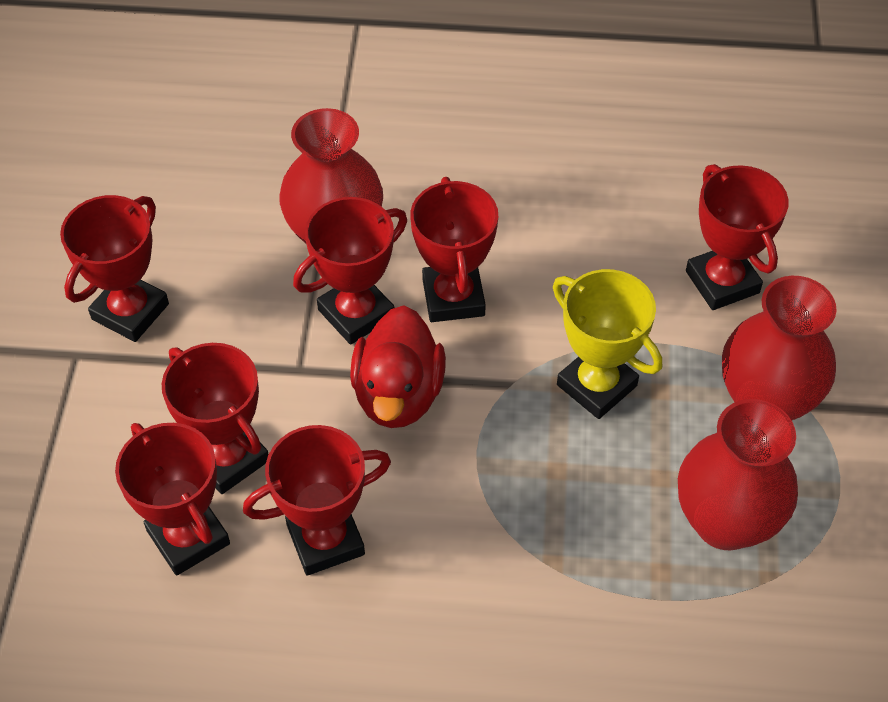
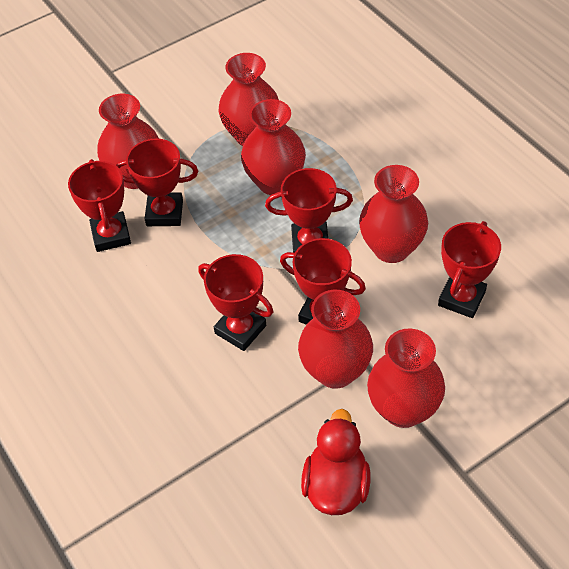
red trophy: 7 -> 6
red vase: 3 -> 6
yellow trophy: 1 -> 0

